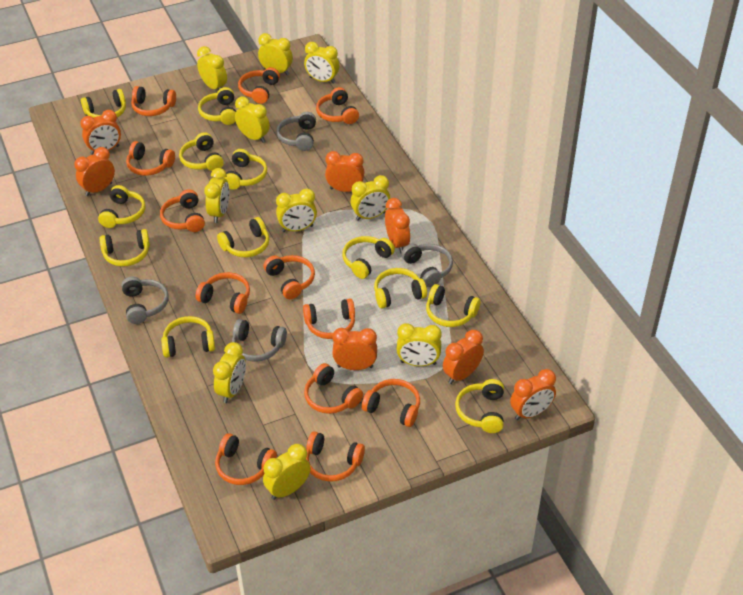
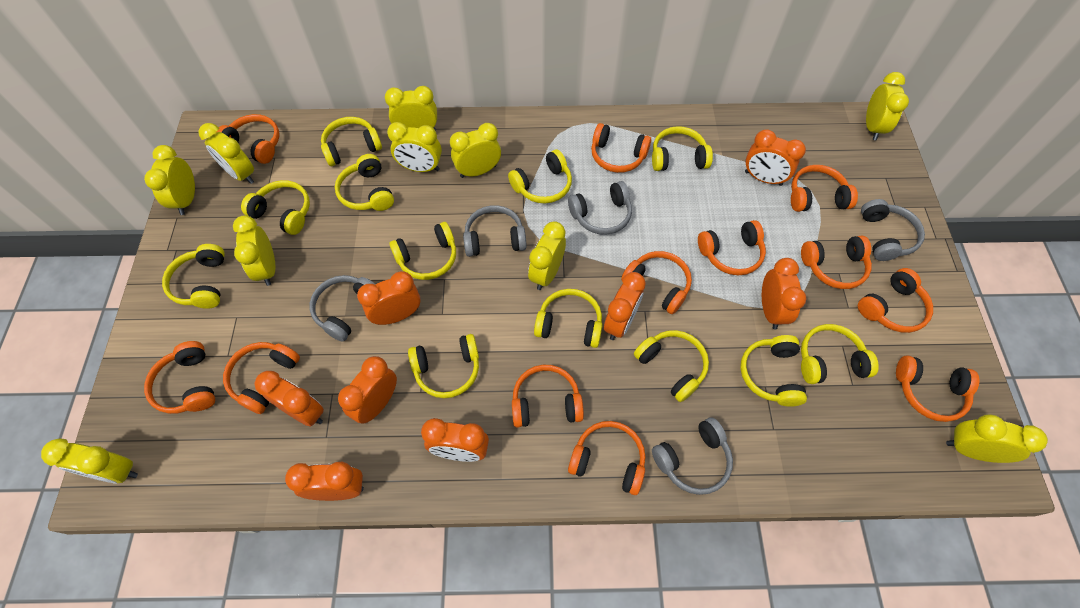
grey headphones: 4 -> 5
orange clock: 7 -> 8

